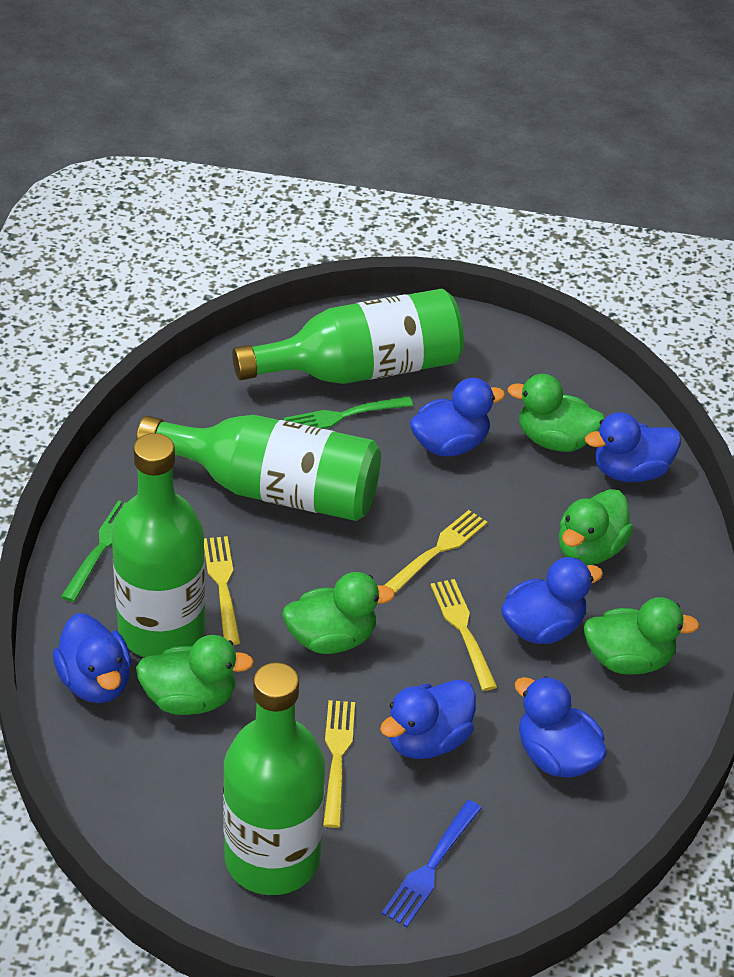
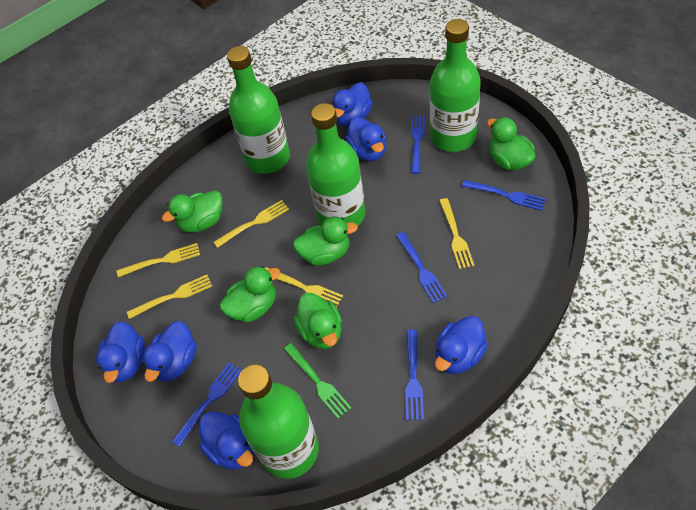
blue fork: 1 -> 5
green fork: 2 -> 1
yellow fork: 4 -> 5

